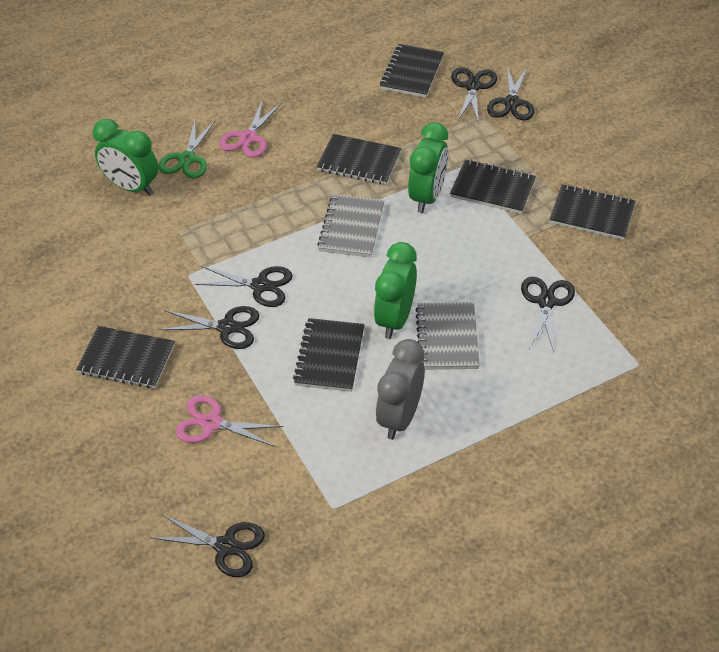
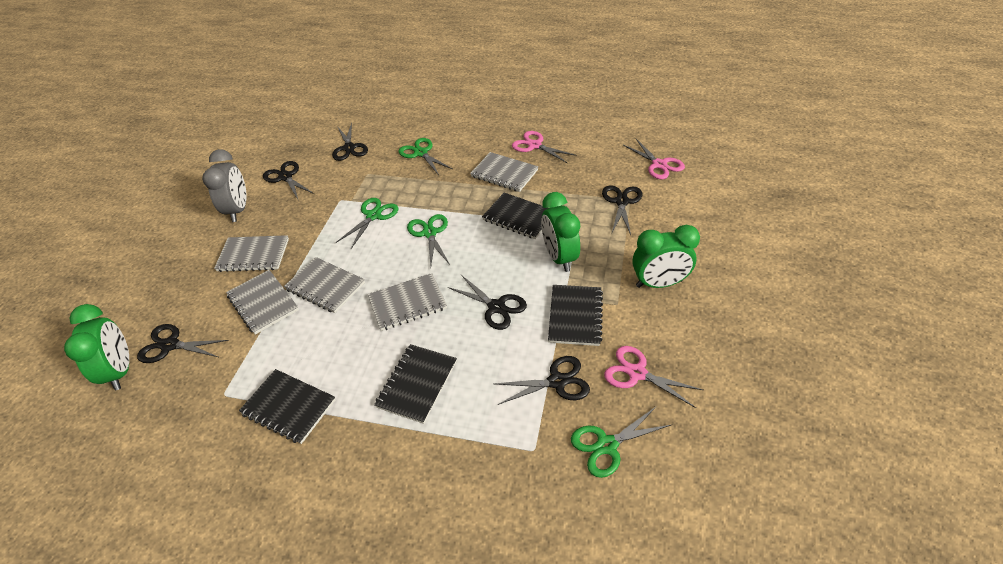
black notebook: 6 -> 4
green scissors: 1 -> 4
grey notebook: 2 -> 5
pink scissors: 2 -> 3

